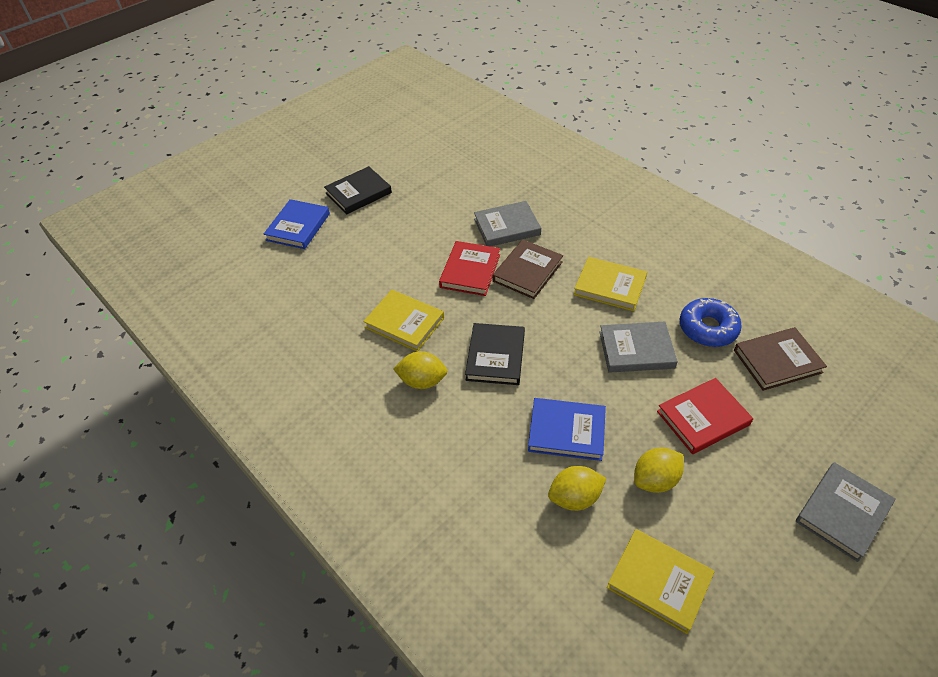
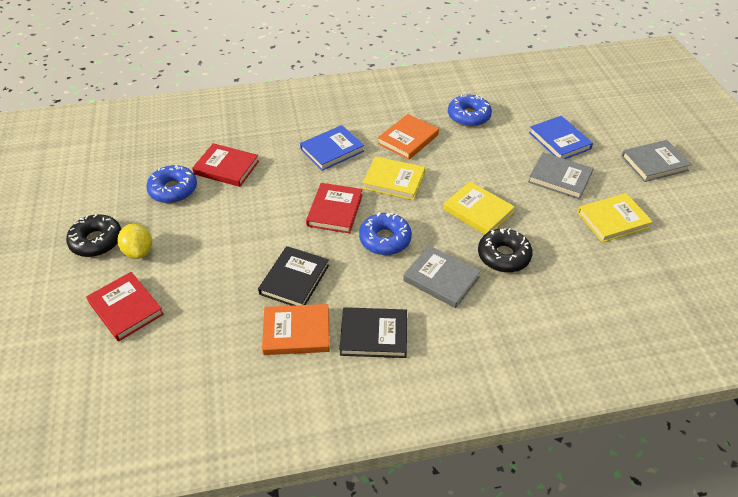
black donut: 0 -> 2
blue donut: 1 -> 3
brown book: 2 -> 0
orange book: 0 -> 2
red book: 2 -> 3
yellow lemon: 3 -> 1

